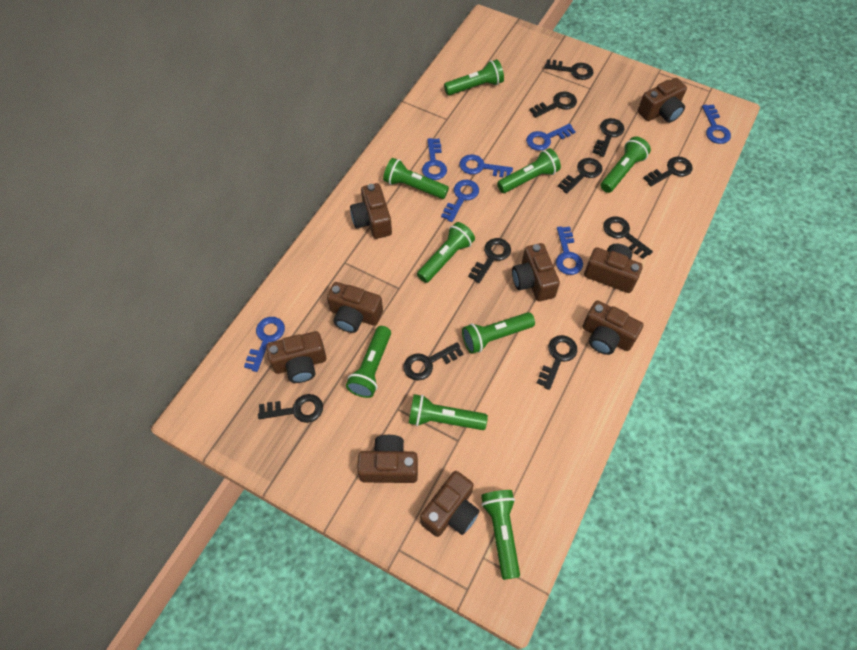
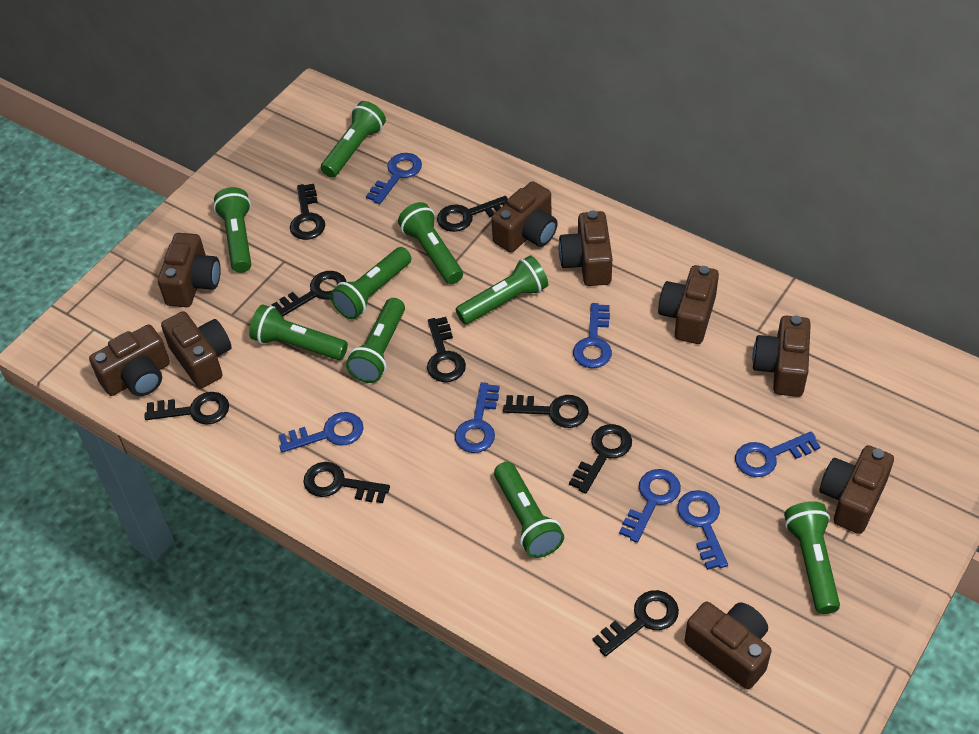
black key: 10 -> 9

